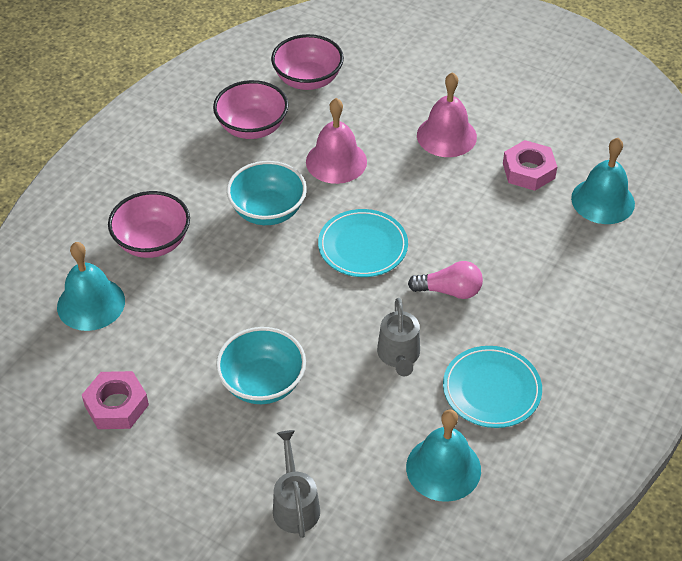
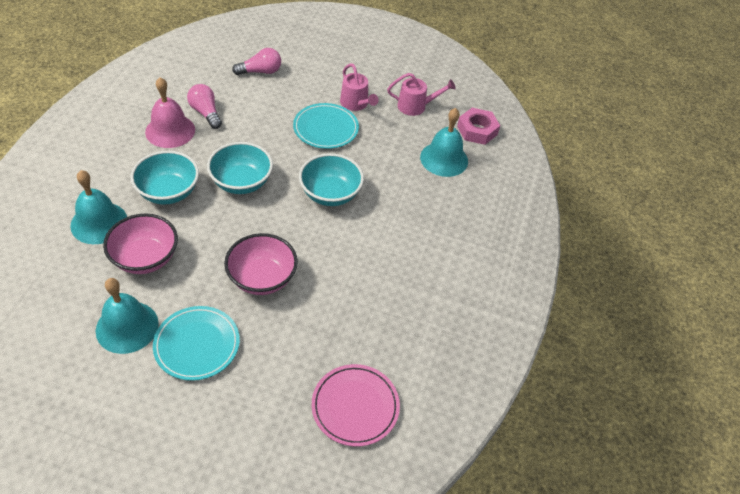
grey watering can: 2 -> 0
pink bell: 2 -> 1
pink bowl: 3 -> 2
pink light bulb: 1 -> 2
pink nut: 2 -> 1
pink plate: 0 -> 1
pink watering can: 0 -> 2
turquoise bowl: 2 -> 3

